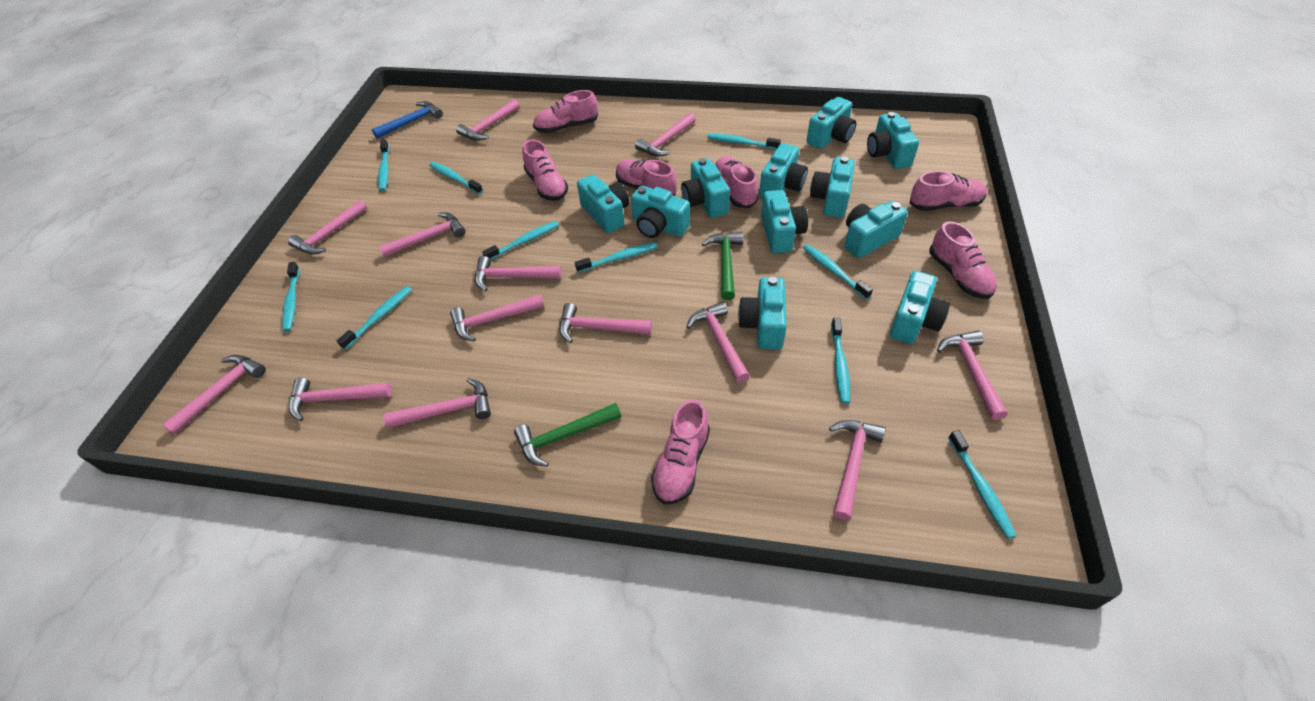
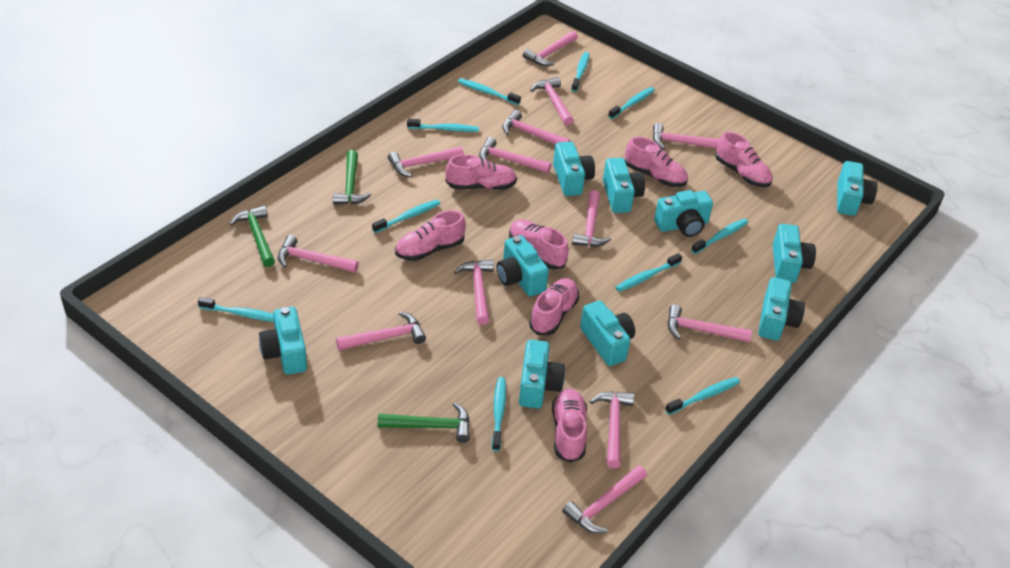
blue hammer: 1 -> 0
green hammer: 2 -> 3
turquoise camera: 11 -> 10

